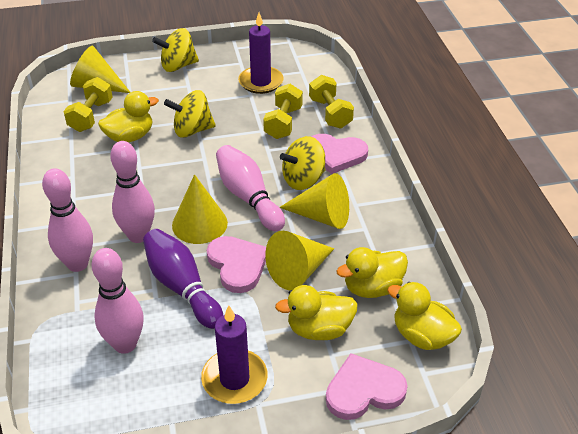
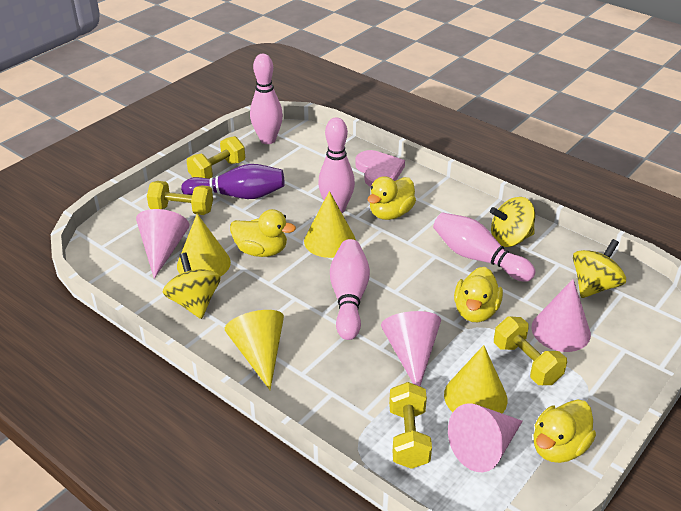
pink cone: 0 -> 4
pink heart: 3 -> 1
purple candle: 2 -> 0
yellow dumbbell: 3 -> 4

